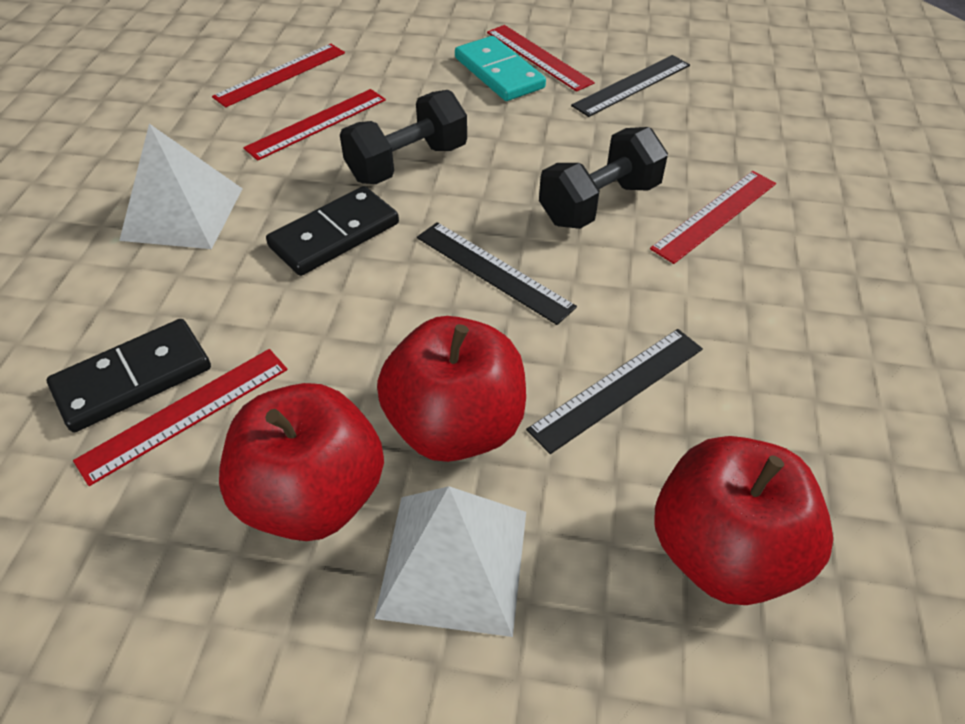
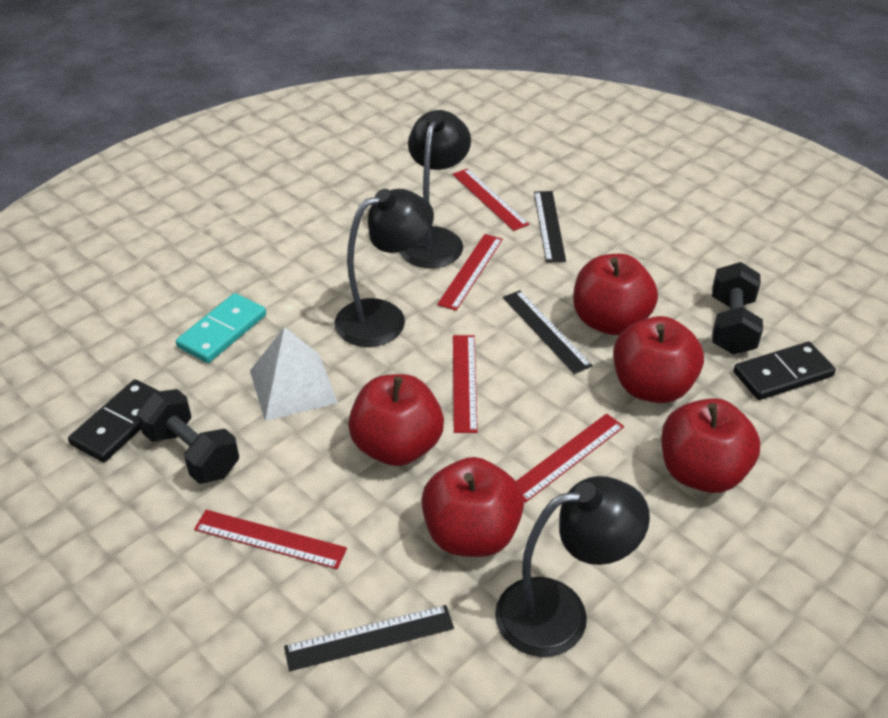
black lamp: 0 -> 3
red apple: 3 -> 5
white pyramid: 2 -> 1

